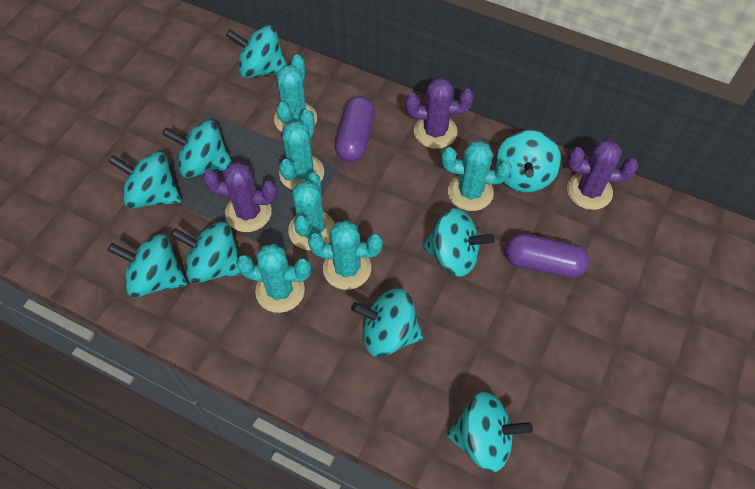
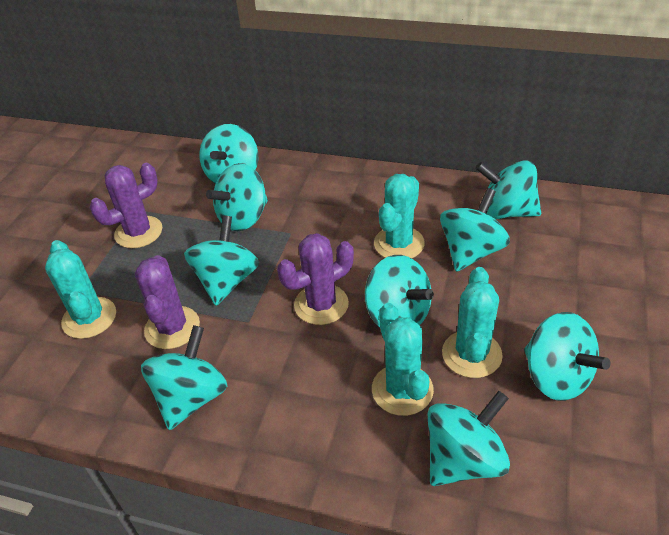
purple capsule: 2 -> 0
turquoise cactus: 6 -> 4

